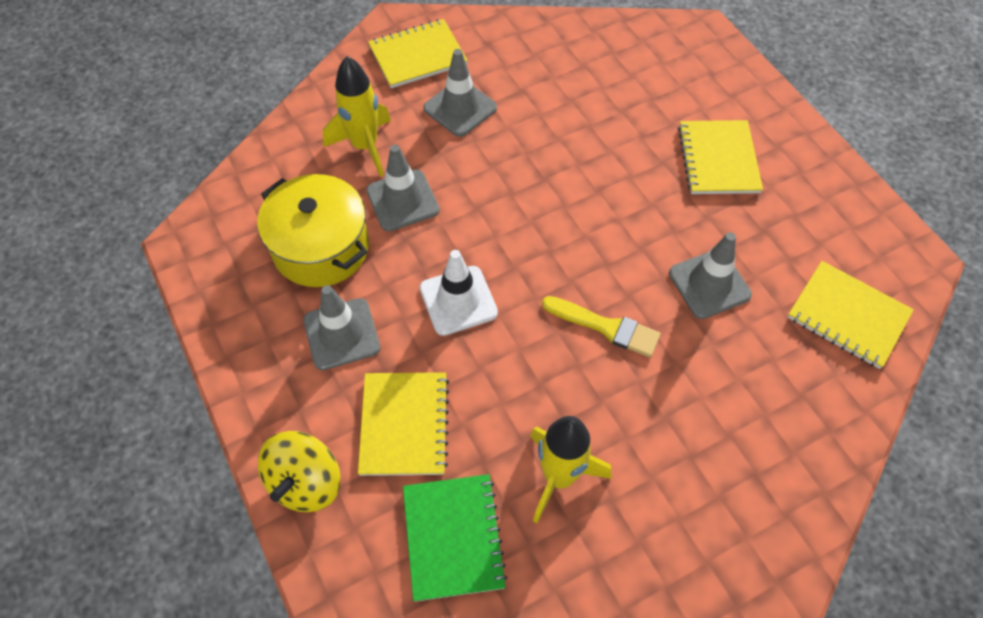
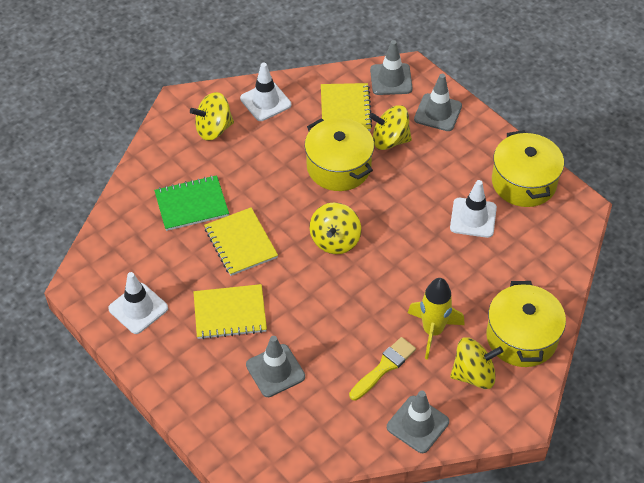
white traffic cone: 1 -> 3
yellow notebook: 4 -> 3
yellow pot: 1 -> 3
yellow rocket: 2 -> 1
yellow spinning top: 1 -> 4

